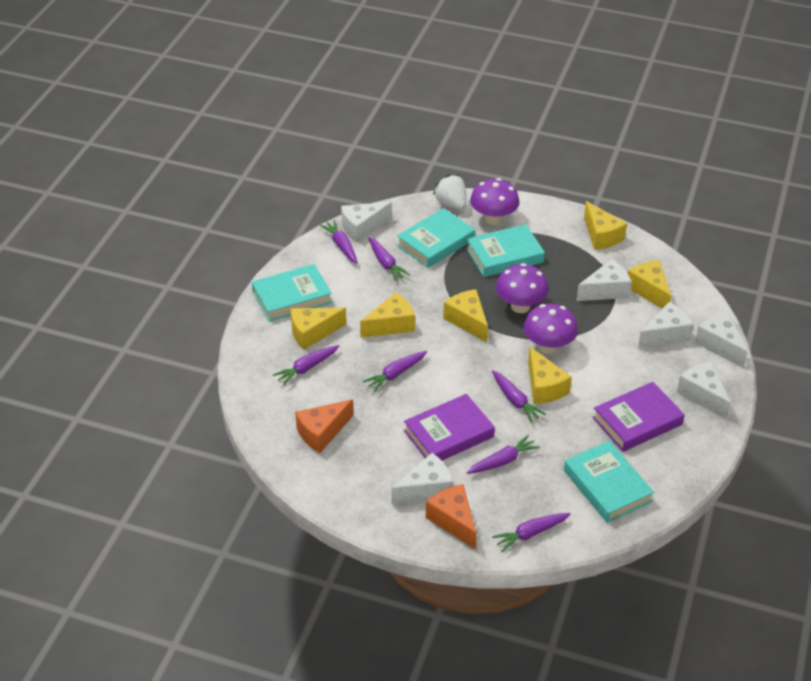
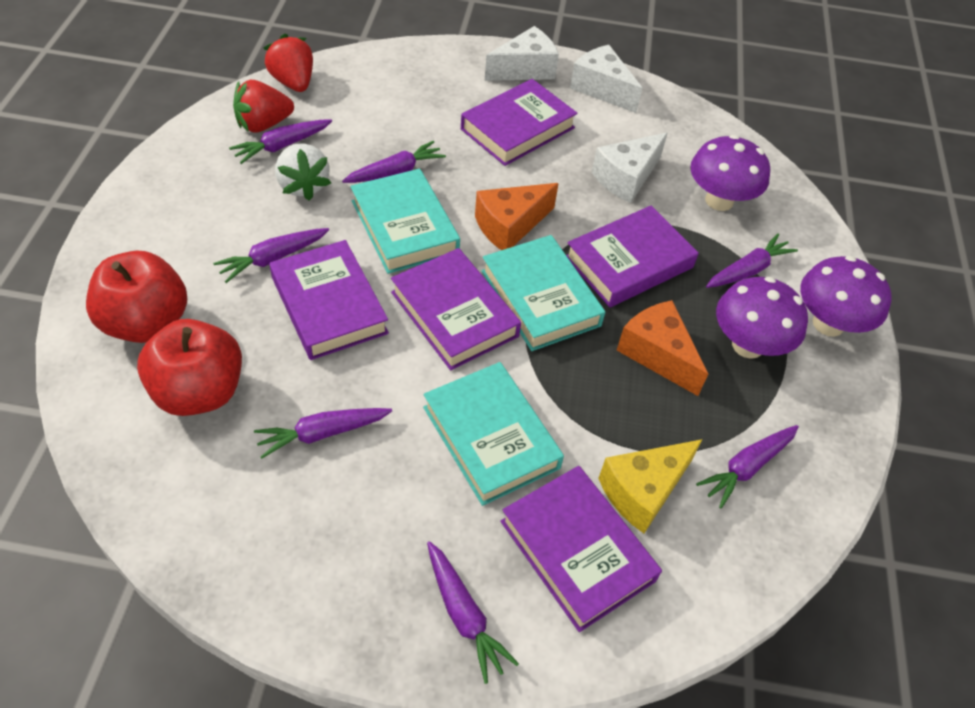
purple book: 2 -> 5
red apple: 0 -> 2
red strawberry: 0 -> 2
turquoise book: 4 -> 3
white cheese: 6 -> 3
yellow cheese: 6 -> 1

